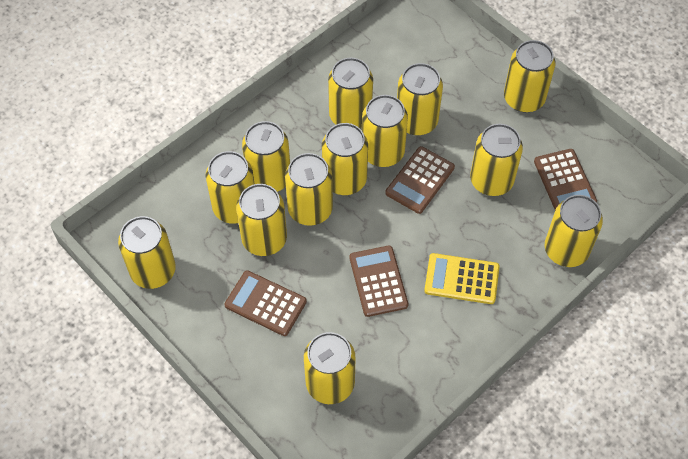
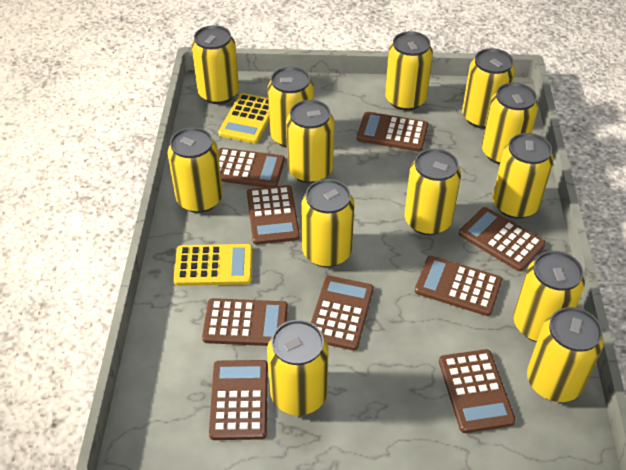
brown calculator: 4 -> 9
yellow calculator: 1 -> 2

